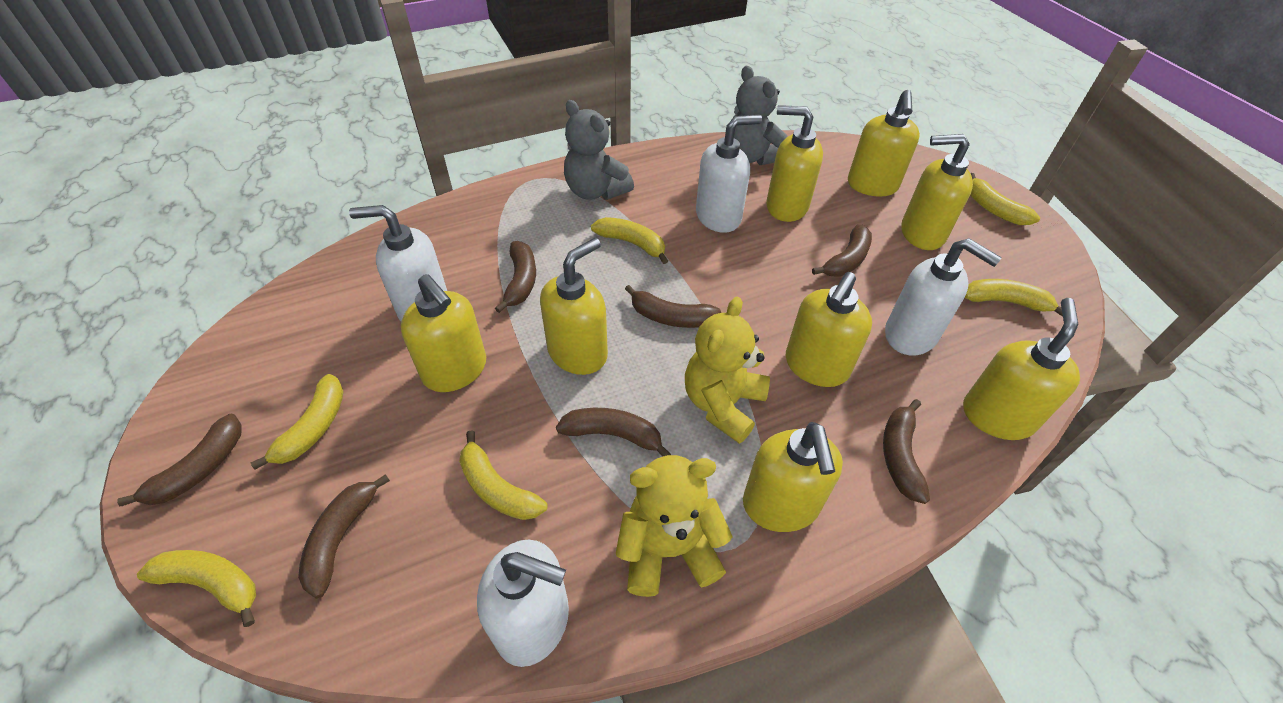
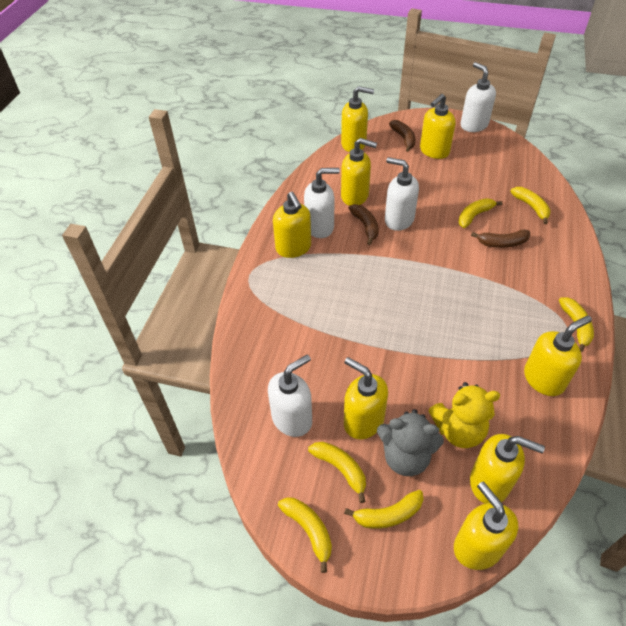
brown banana: 7 -> 3
grey teddy bear: 2 -> 1
yellow teddy bear: 2 -> 1

